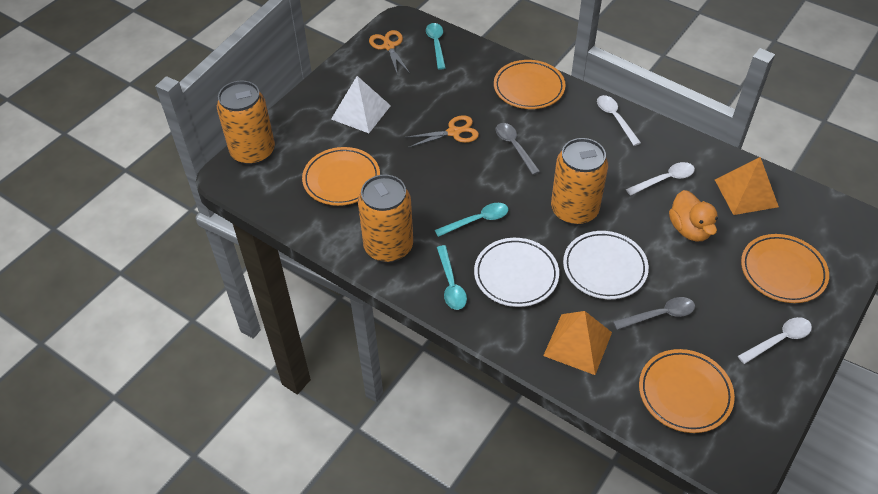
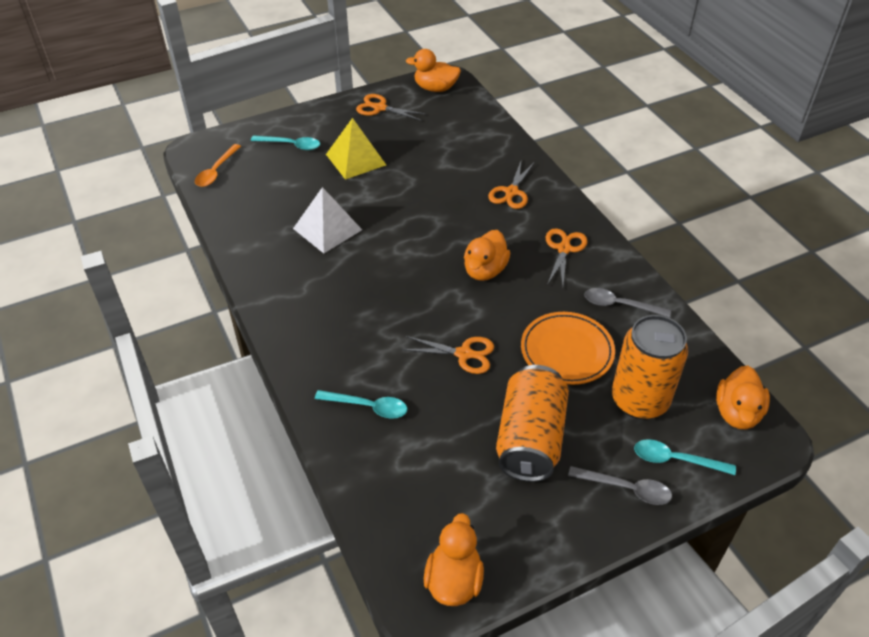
orange can: 3 -> 2
orange duck: 1 -> 4
orange plate: 4 -> 1
orange pyramid: 2 -> 0
orange scissors: 2 -> 4
orange spoon: 0 -> 1
white plate: 2 -> 0
white spoon: 3 -> 0
yellow pyramid: 0 -> 1

